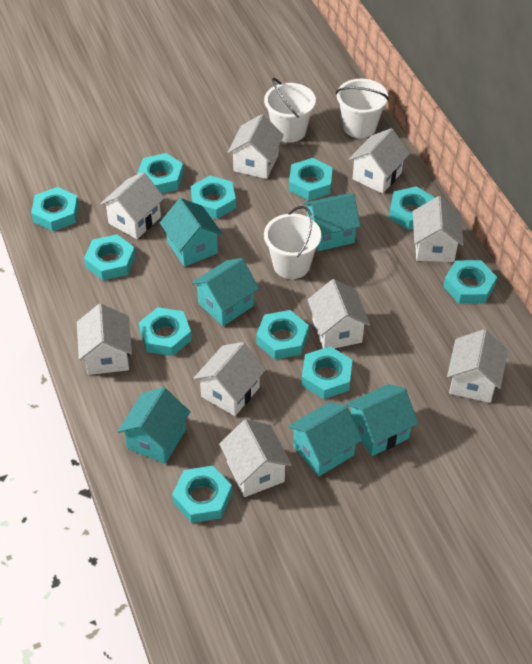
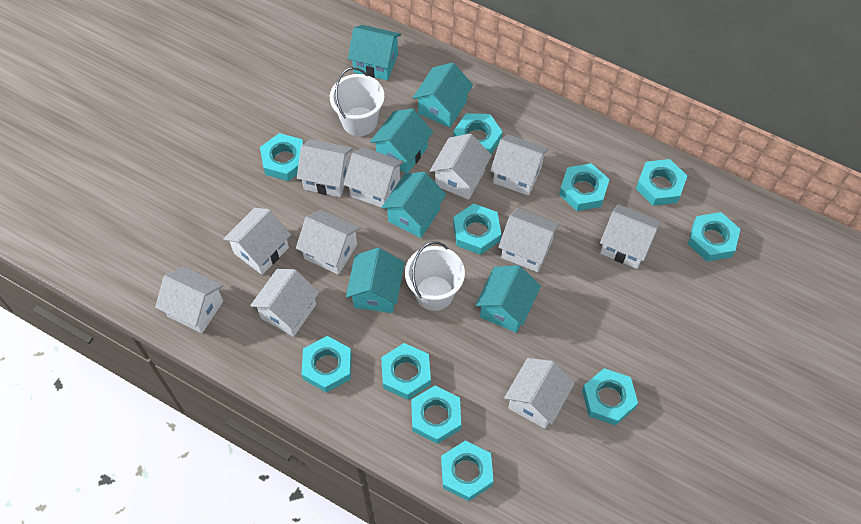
white bucket: 3 -> 2
white house: 9 -> 11

